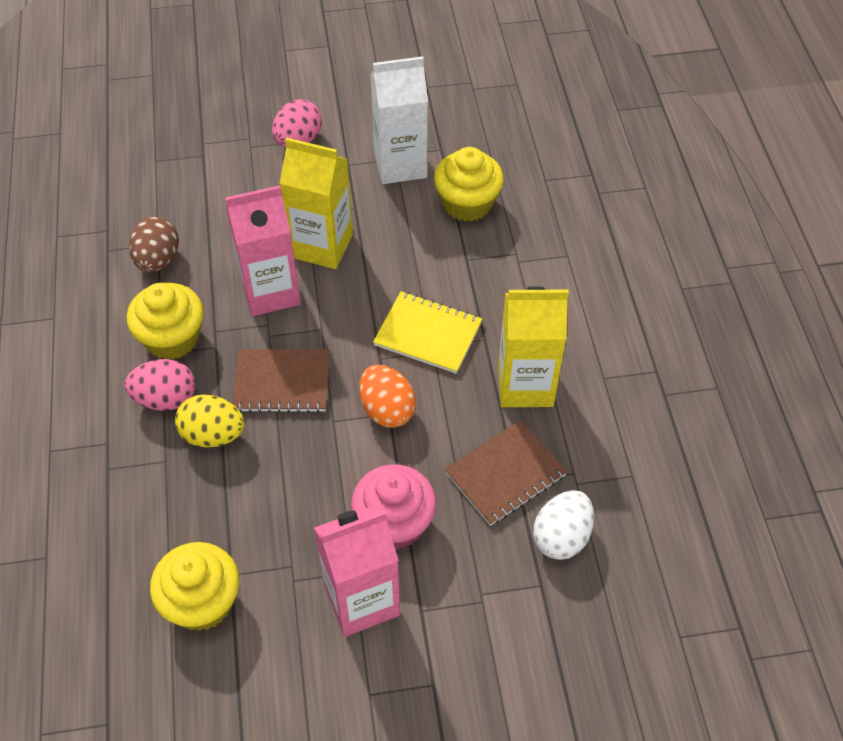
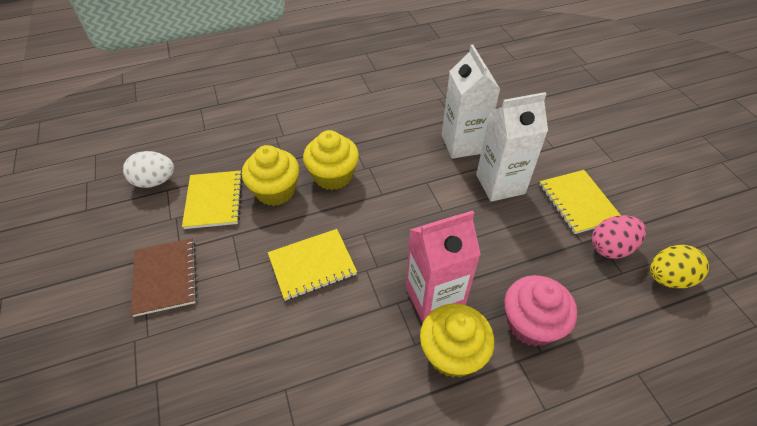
brown egg: 1 -> 0
brown notebook: 2 -> 1
orange egg: 1 -> 0
pink carton: 2 -> 1
pink egg: 2 -> 1
white carton: 1 -> 2
yellow carton: 2 -> 0
yellow notebook: 1 -> 3

